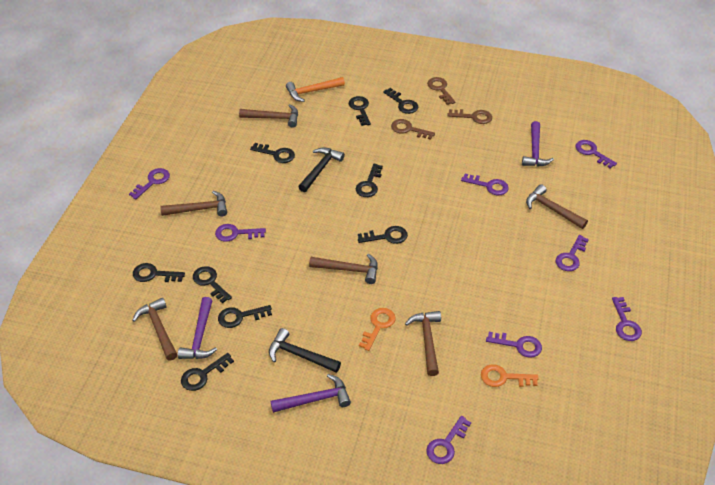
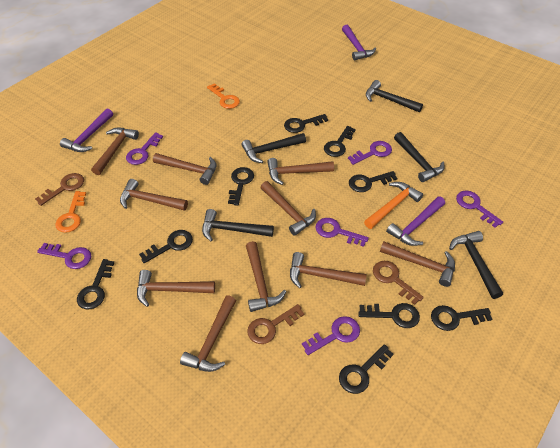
black hammer: 2 -> 5
brown hammer: 6 -> 10
purple key: 8 -> 6

